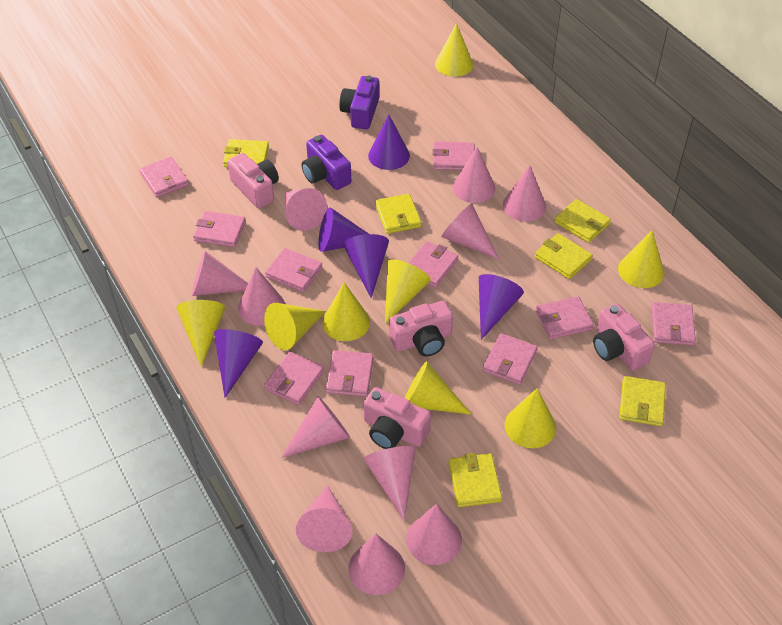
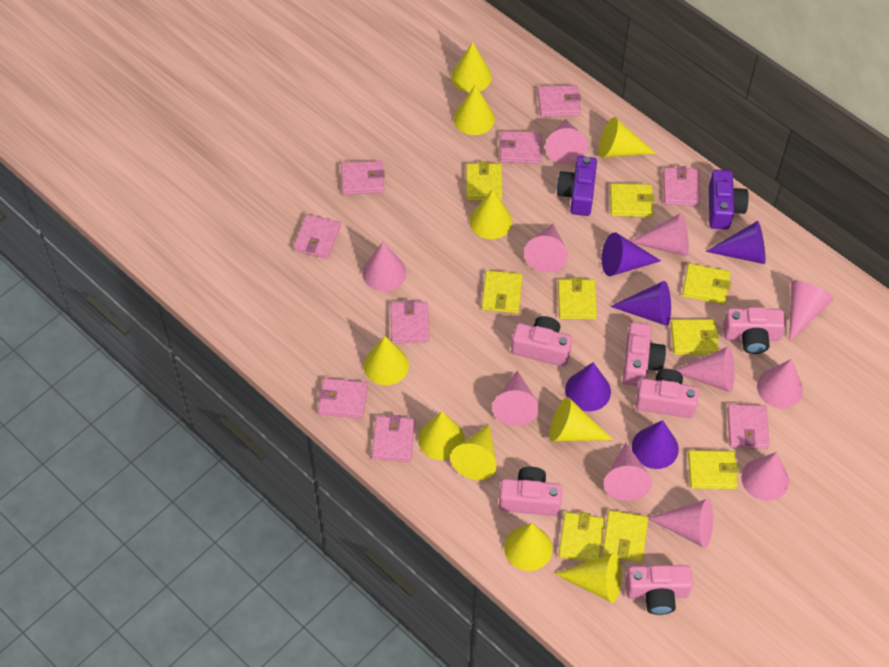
pink camera: 4 -> 6
pink wallet: 10 -> 9
yellow cone: 8 -> 10
yellow wallet: 6 -> 9

